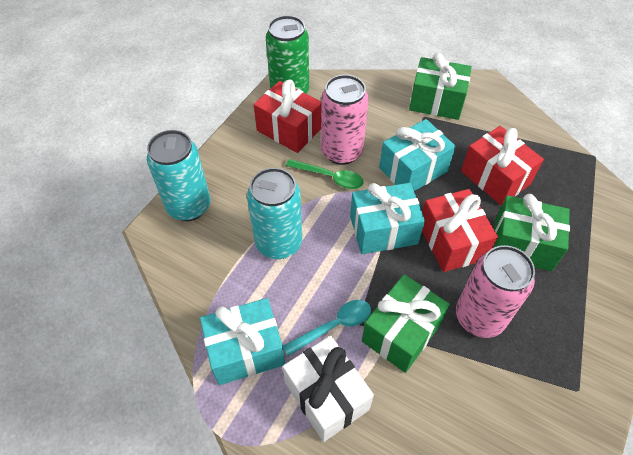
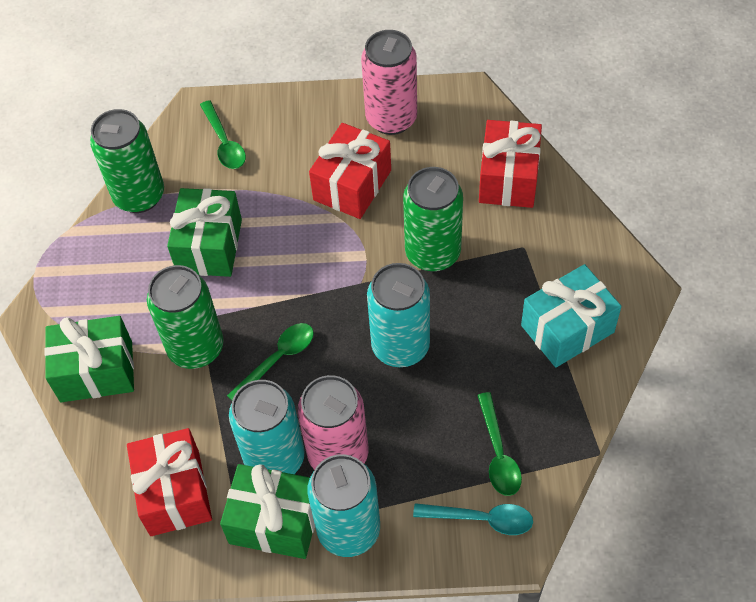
green can: 1 -> 3
green spoon: 1 -> 3
turquoise can: 2 -> 3
turquoise gift: 3 -> 1
white gift: 1 -> 0

